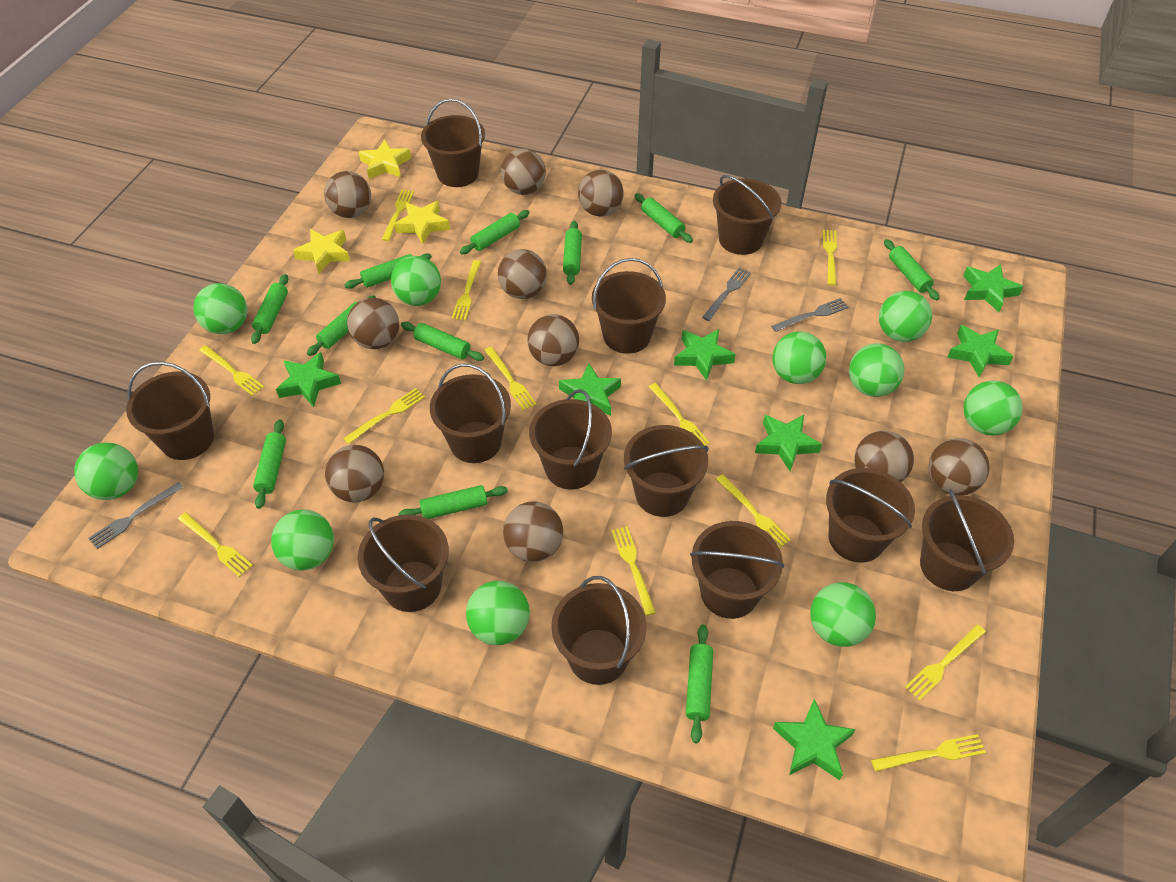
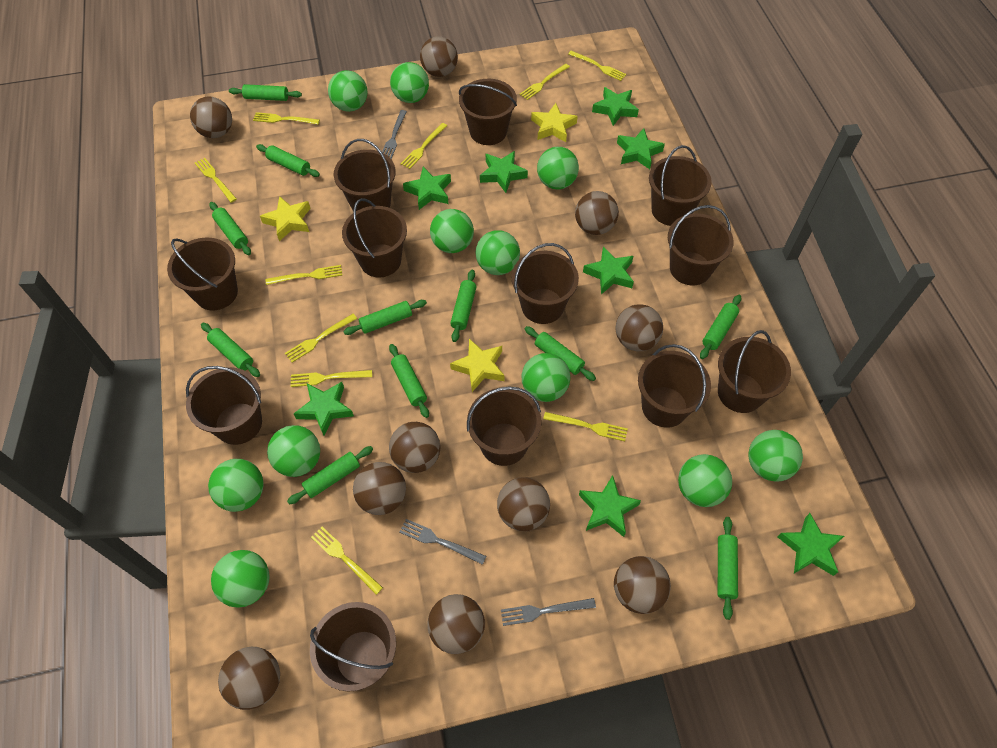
green ball: 10 -> 11
green star: 7 -> 8
yellow fork: 12 -> 10

